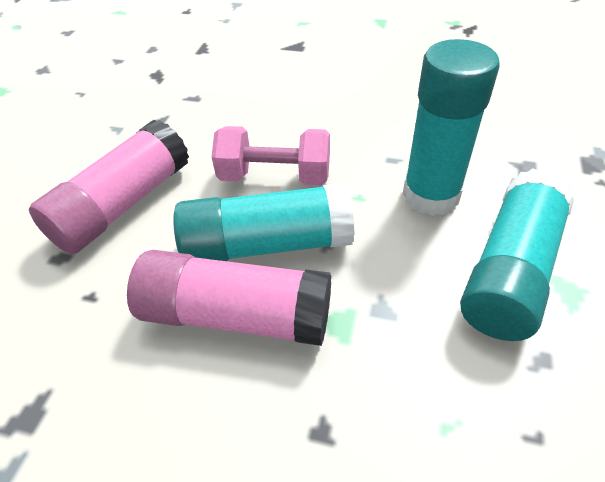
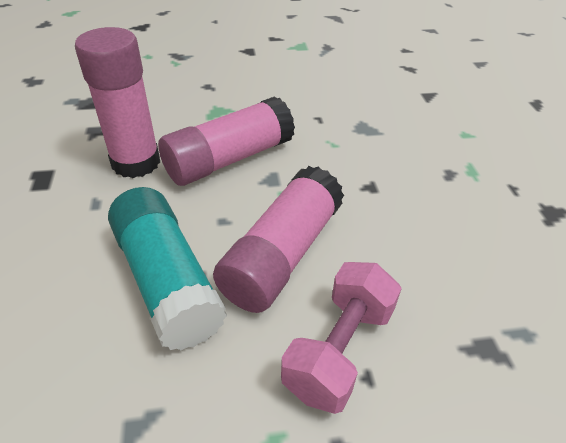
pink glue stick: 2 -> 3
turquoise glue stick: 3 -> 1

